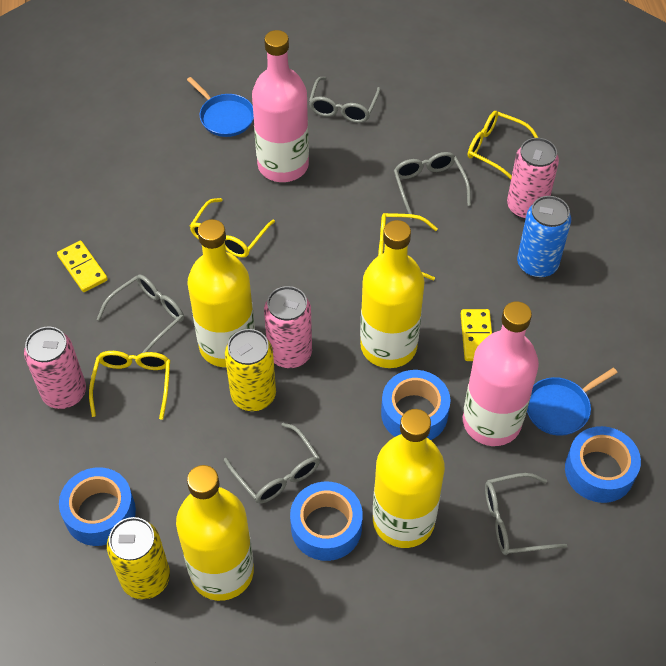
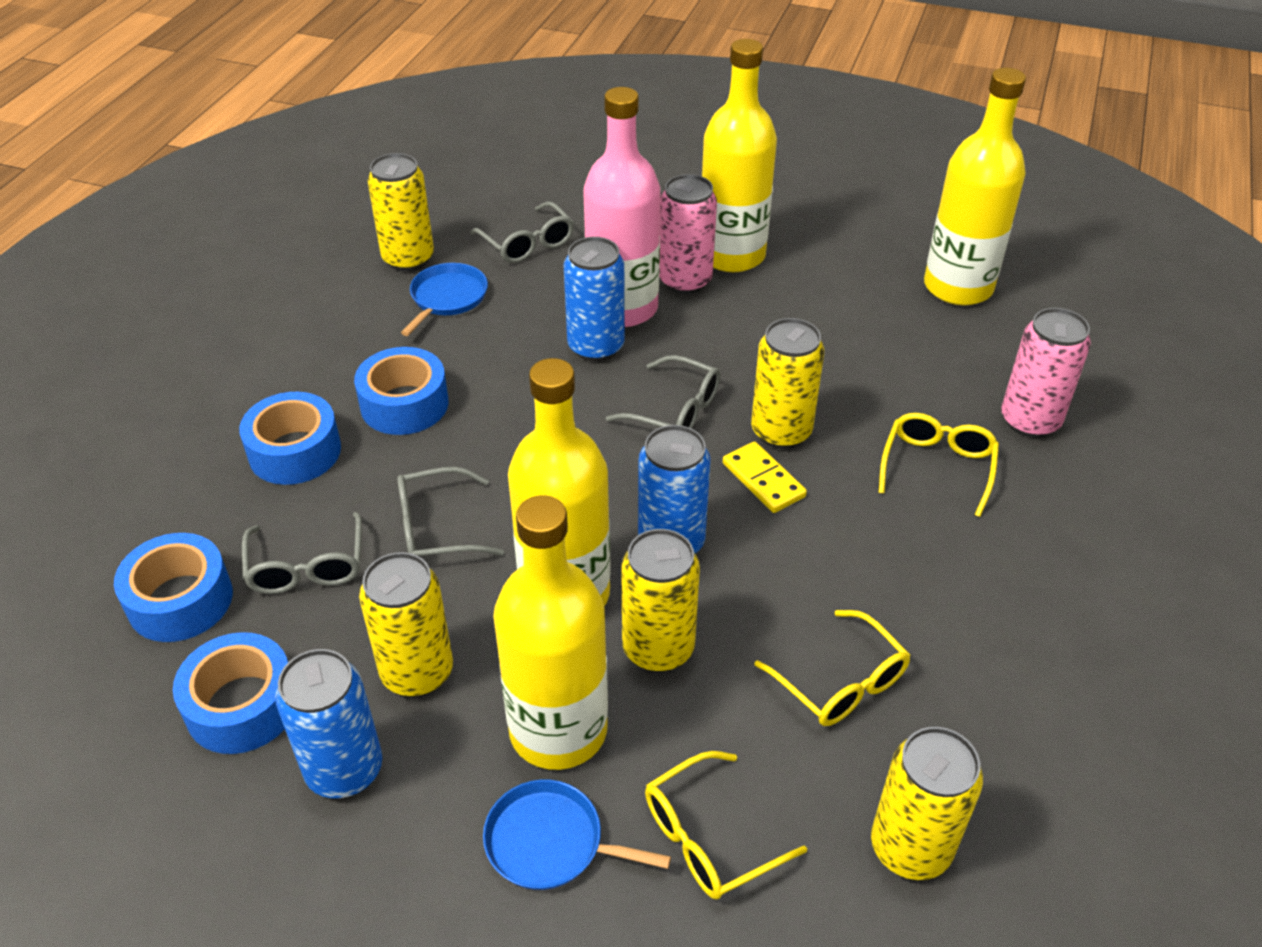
blue can: 1 -> 3
grey glasses: 5 -> 4
pink bottle: 2 -> 1
pink can: 3 -> 2
yellow can: 2 -> 5
yellow domino: 2 -> 1
yellow glasses: 4 -> 3

